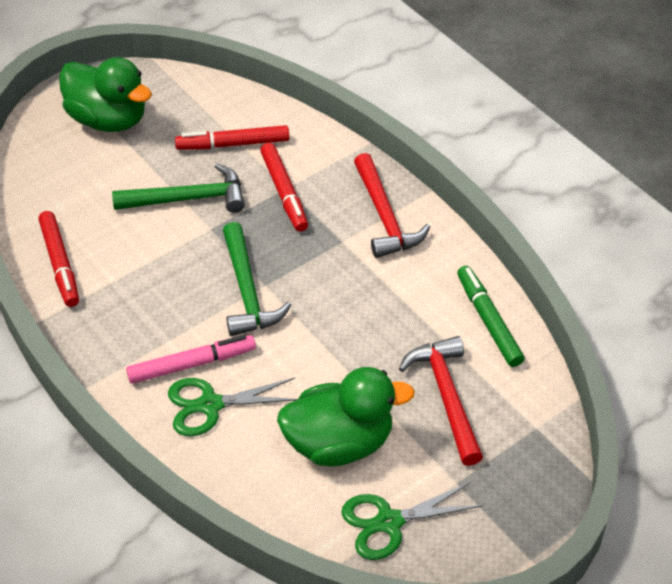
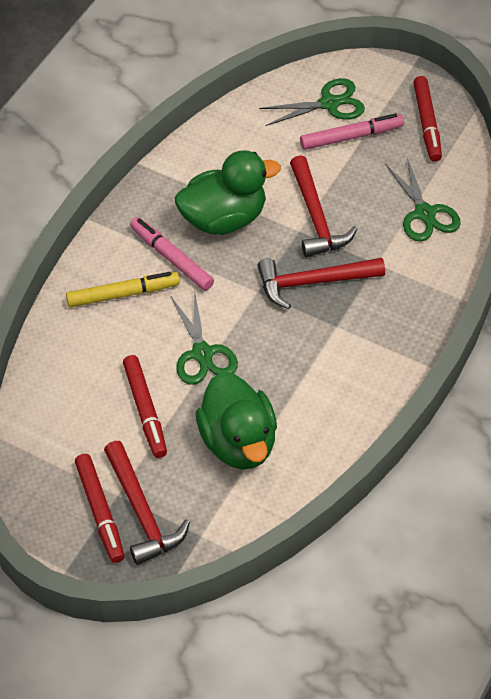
green hammer: 2 -> 0
green marker: 1 -> 0
green scissors: 2 -> 3
pink marker: 1 -> 2
red hammer: 2 -> 3
yellow marker: 0 -> 1

